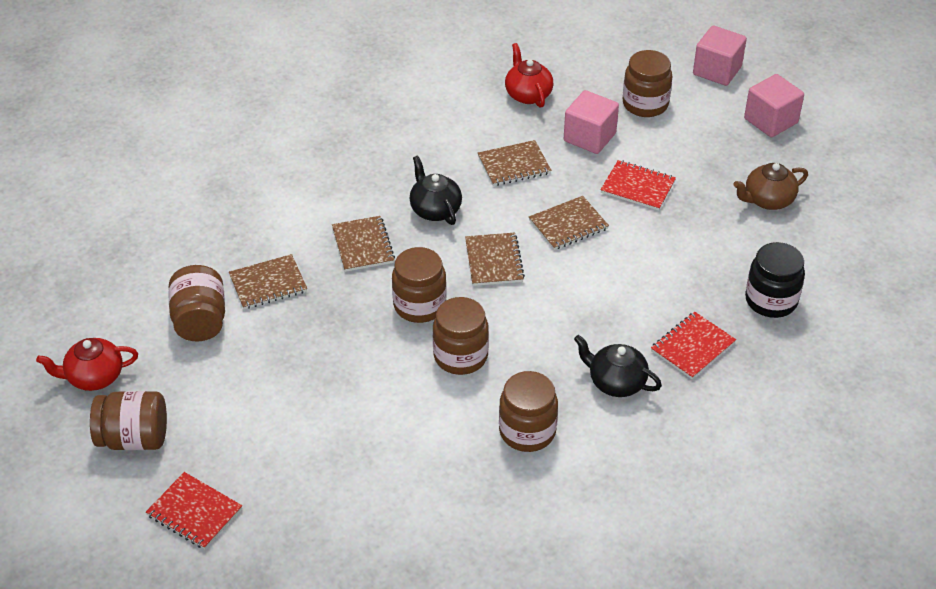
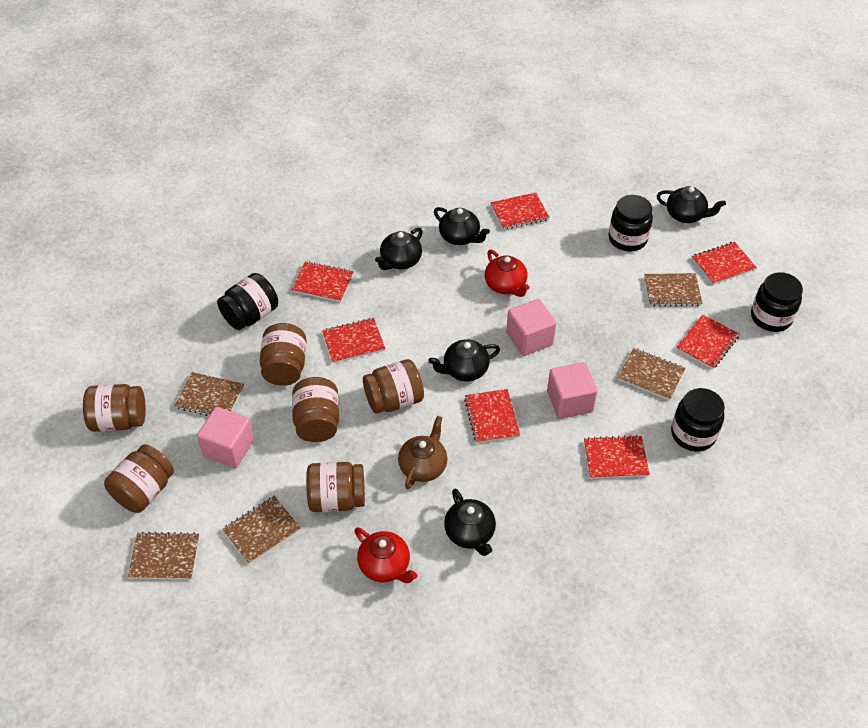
black jar: 1 -> 4
black teapot: 2 -> 5
red notebook: 3 -> 7

